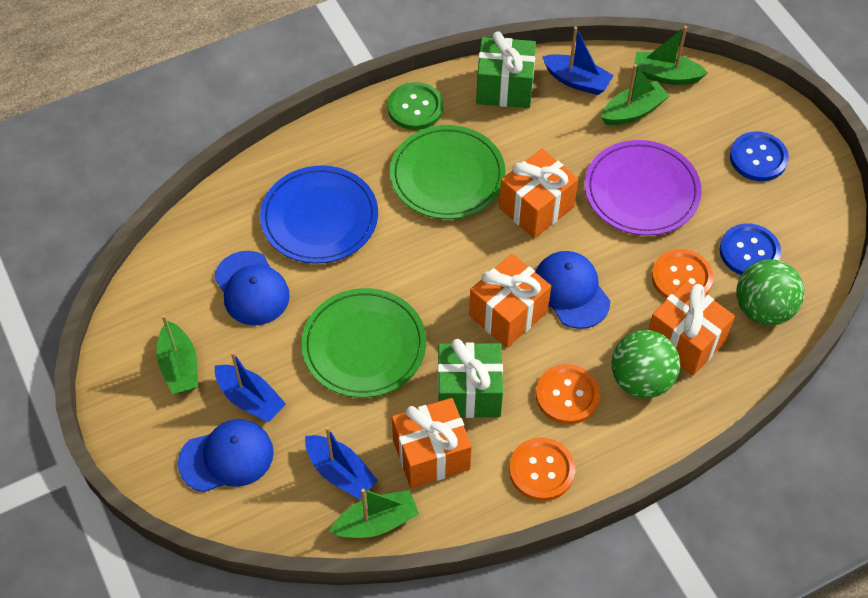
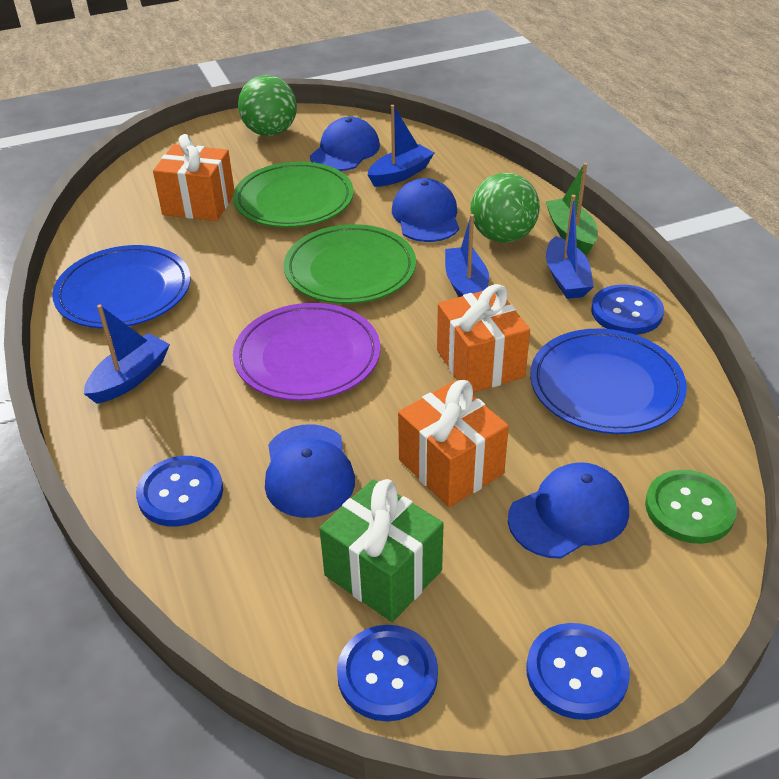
blue boat: 3 -> 4
blue button: 2 -> 4
blue cap: 3 -> 4
blue plate: 1 -> 2
green boat: 4 -> 1
green gift: 2 -> 1
orange button: 3 -> 0
orange gift: 4 -> 3

